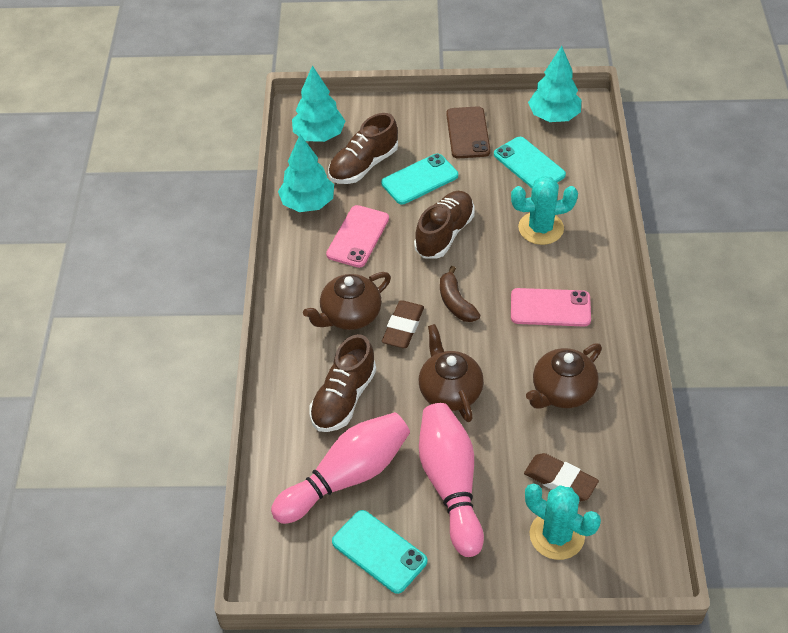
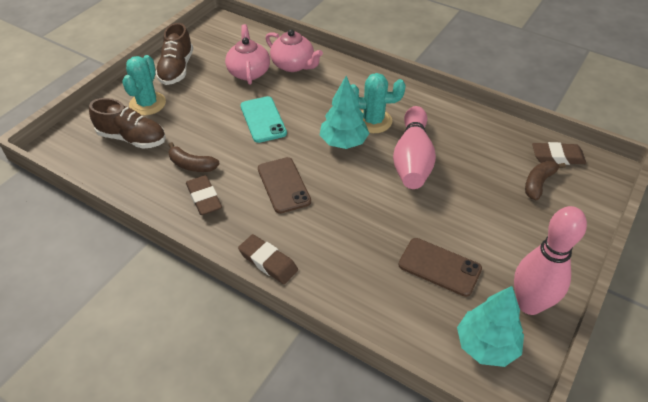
brown banana: 1 -> 2
brown eraser: 2 -> 3
brown phone: 1 -> 2
brown shoe: 3 -> 2
brown teapot: 3 -> 0
pink phone: 2 -> 0
pink teapot: 0 -> 2
turquoise phone: 3 -> 1
turquoise tree: 3 -> 2

